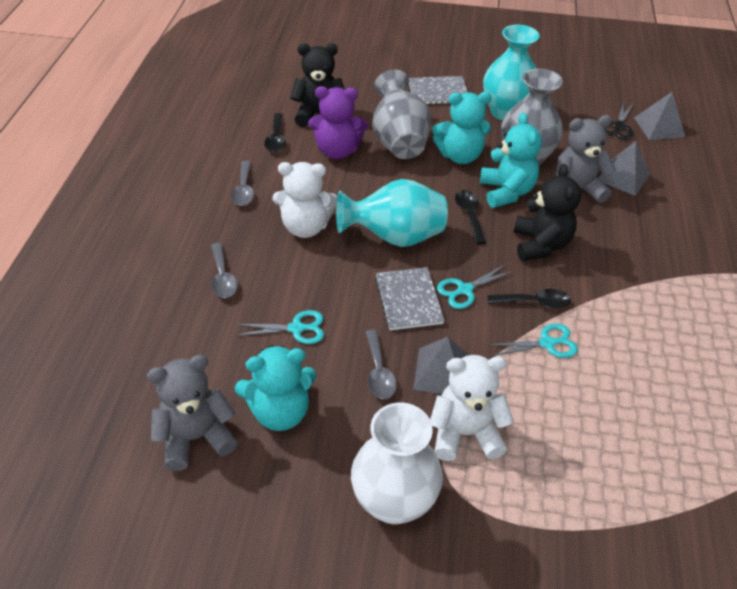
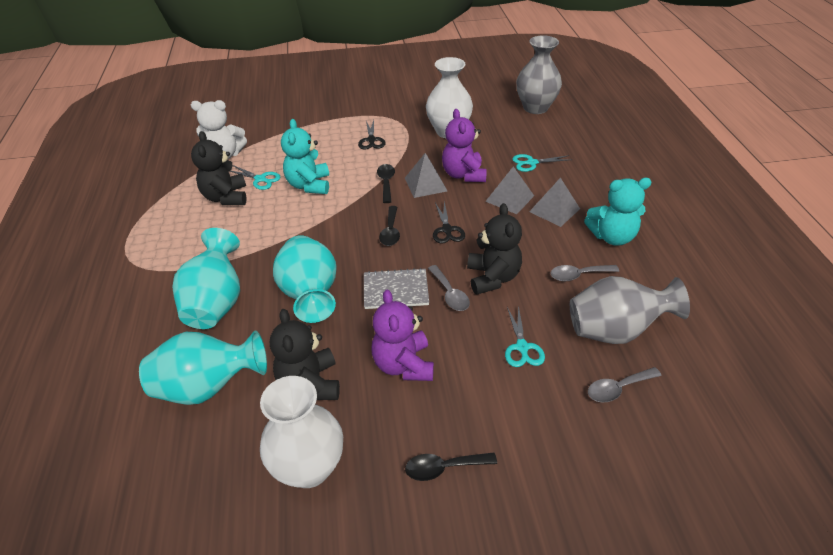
black scissors: 1 -> 2
black teddy bear: 2 -> 3
grey notebook: 2 -> 1
grey teddy bear: 2 -> 0
purple teddy bear: 1 -> 2
turquoise teddy bear: 3 -> 2
turquoise vase: 2 -> 3
white teddy bear: 2 -> 1
white vase: 1 -> 2

